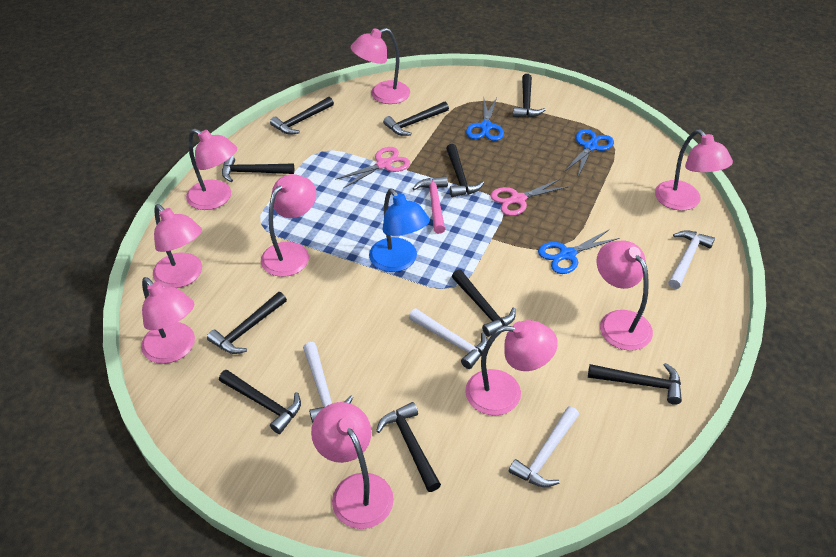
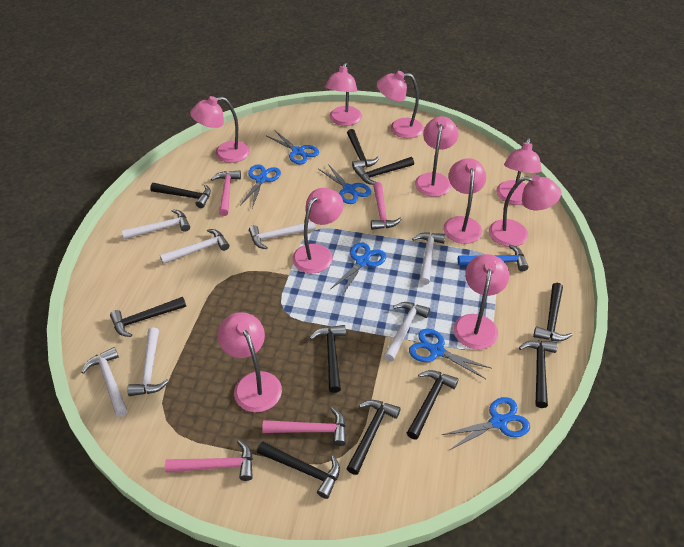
blue hammer: 0 -> 1
blue lamp: 1 -> 0
blue scissors: 3 -> 6
pink hammer: 1 -> 4
pink lamp: 9 -> 10
pink scissors: 2 -> 0
white hammer: 4 -> 7

